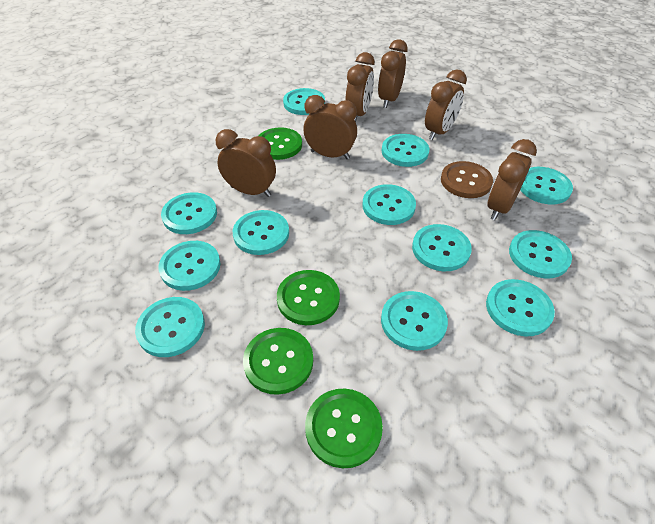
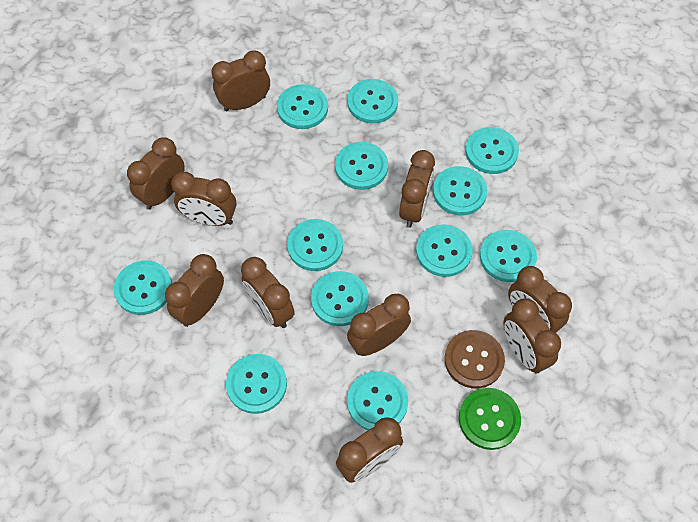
brown clock: 6 -> 10
green button: 4 -> 1

